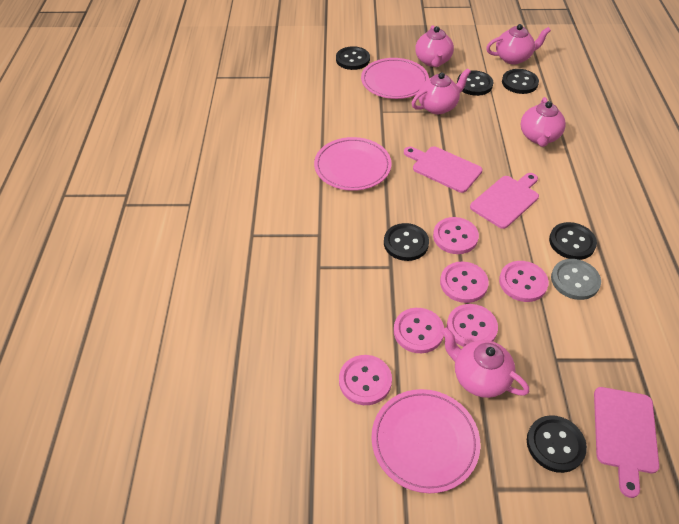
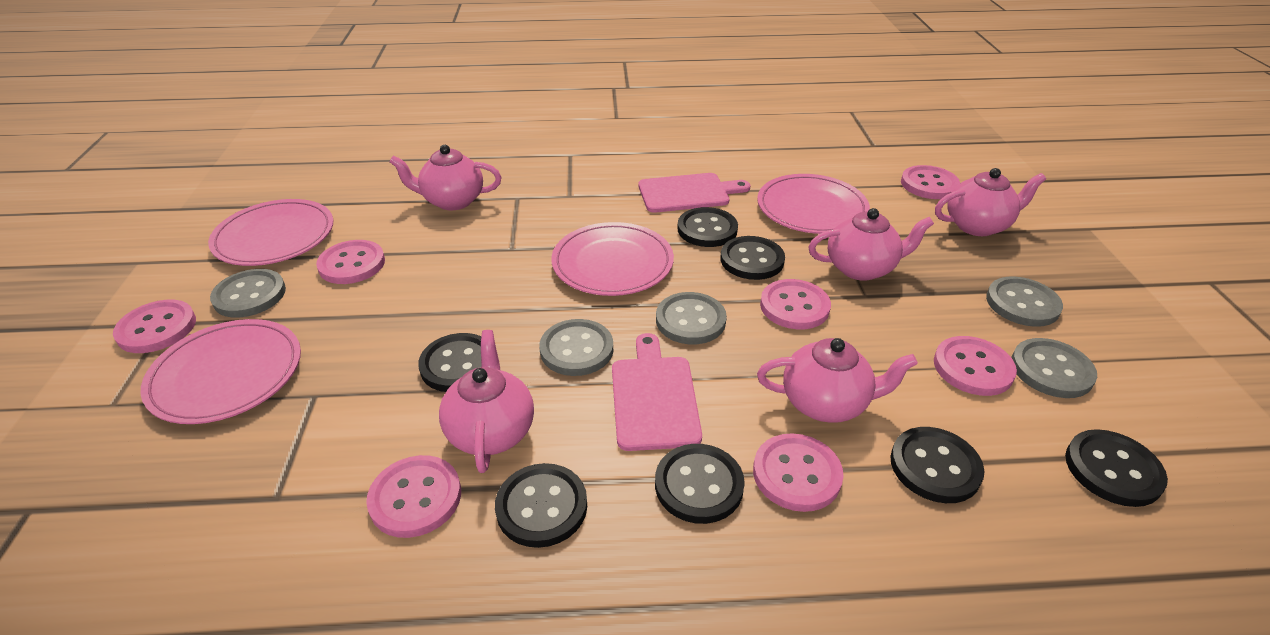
black button: 6 -> 7
grey button: 1 -> 5
pink button: 6 -> 7
pink cutting board: 3 -> 2
pink plate: 3 -> 4

